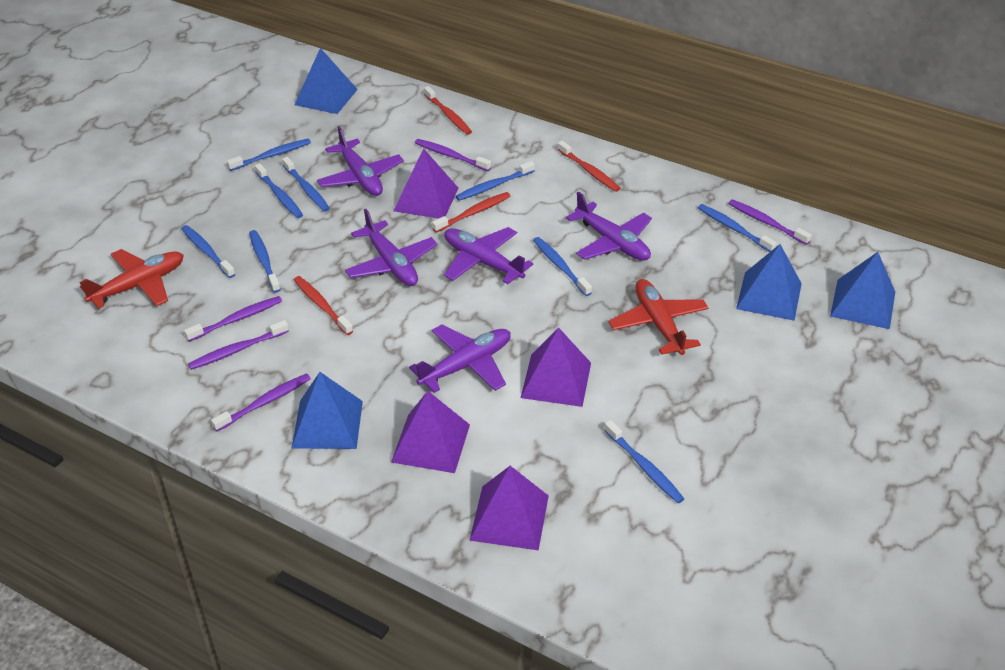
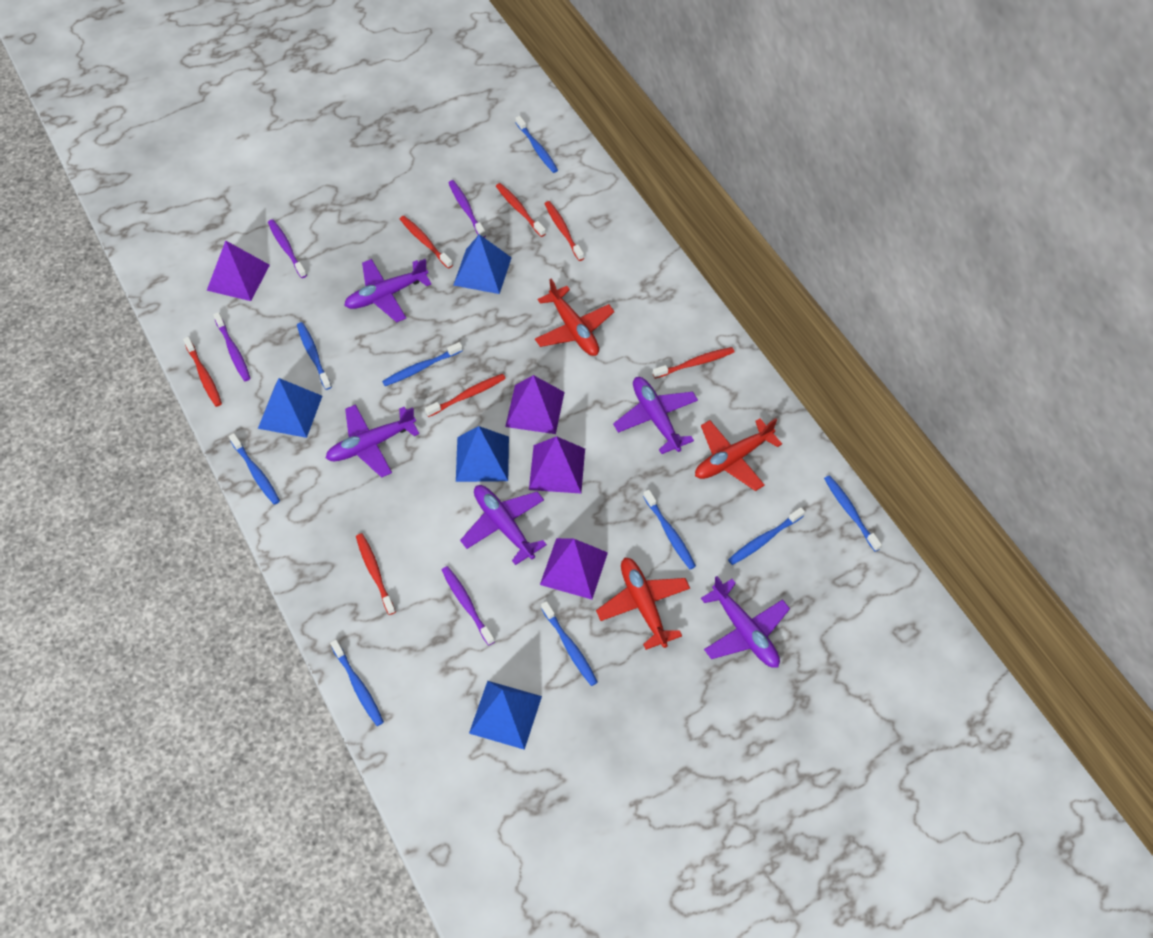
purple toothbrush: 5 -> 4
red plane: 2 -> 3
red toothbrush: 4 -> 7

